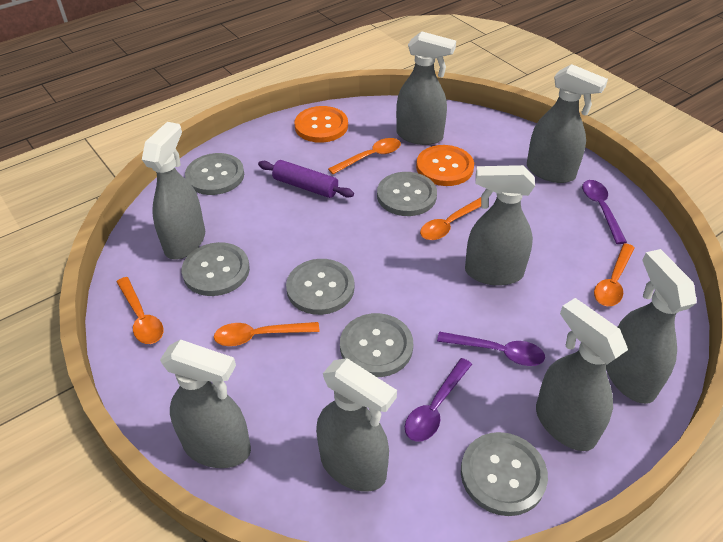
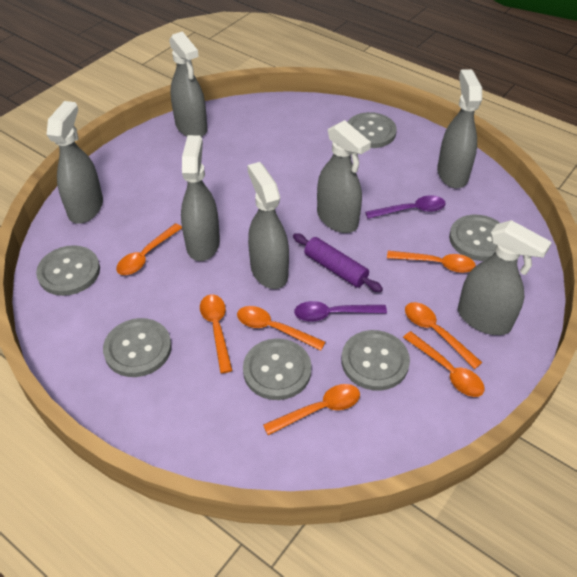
grey spray bottle: 8 -> 7
orange button: 2 -> 0
orange spoon: 5 -> 7
purple spoon: 3 -> 2

